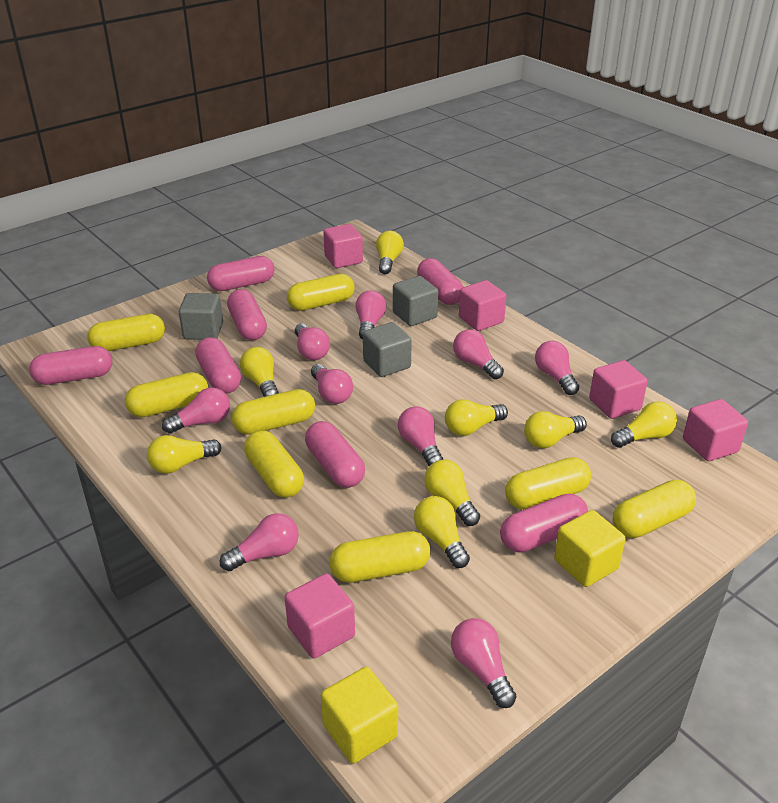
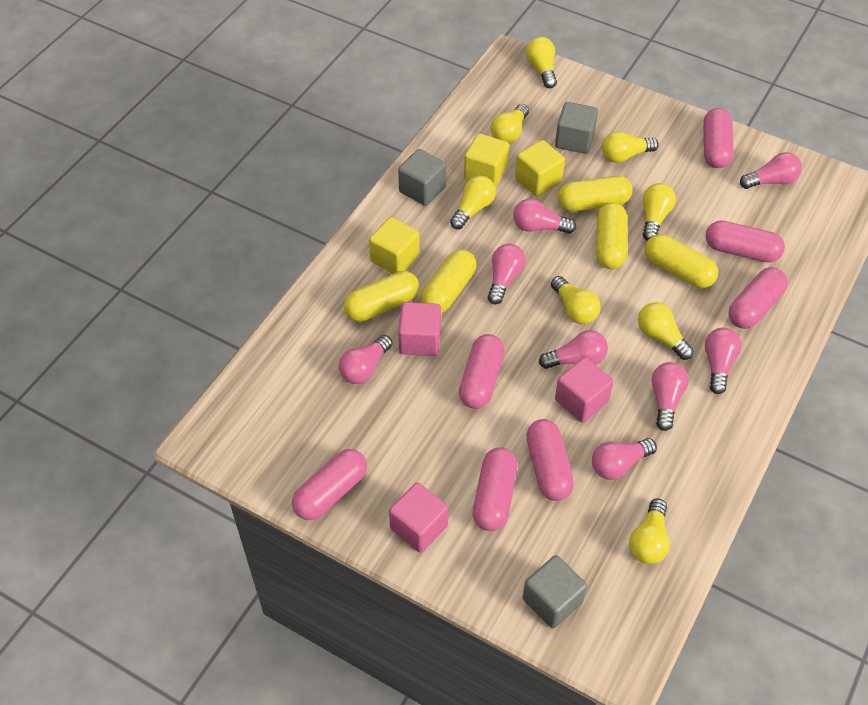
pink cube: 5 -> 3
pink light bulb: 9 -> 8
yellow capsule: 8 -> 5
yellow cube: 2 -> 3

